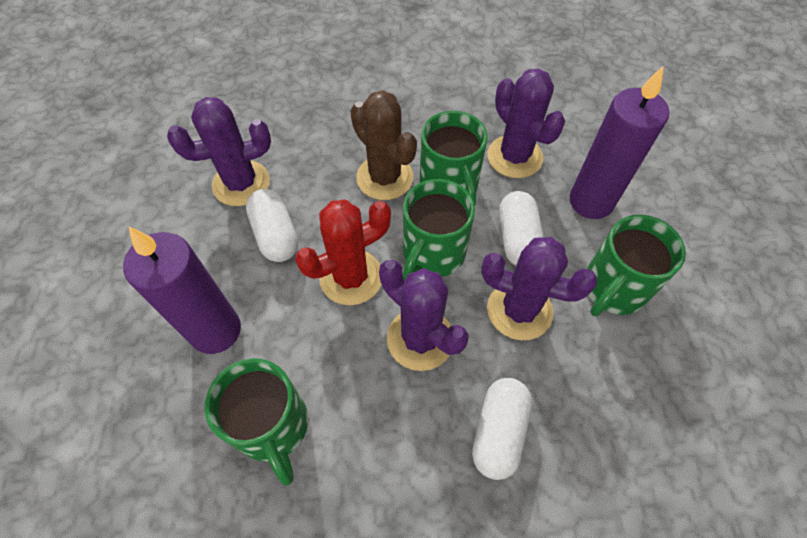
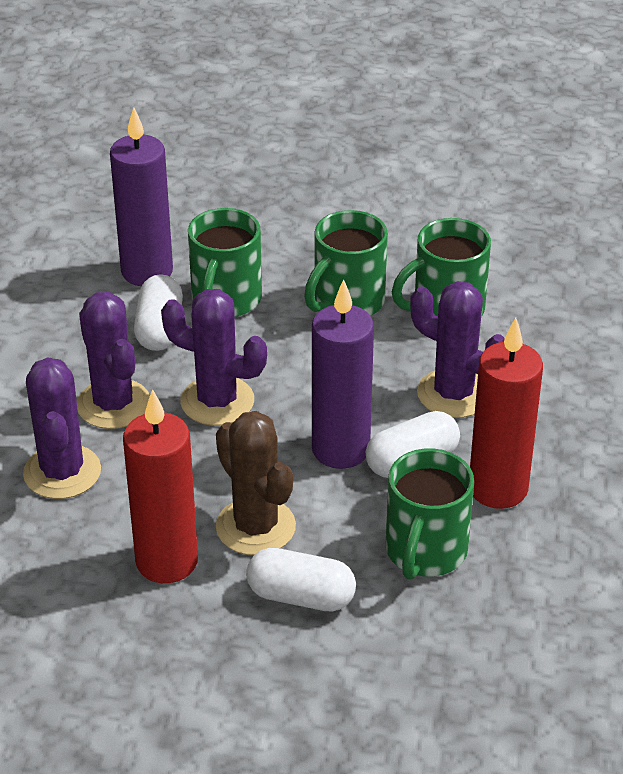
red cactus: 1 -> 0
red candle: 0 -> 2

